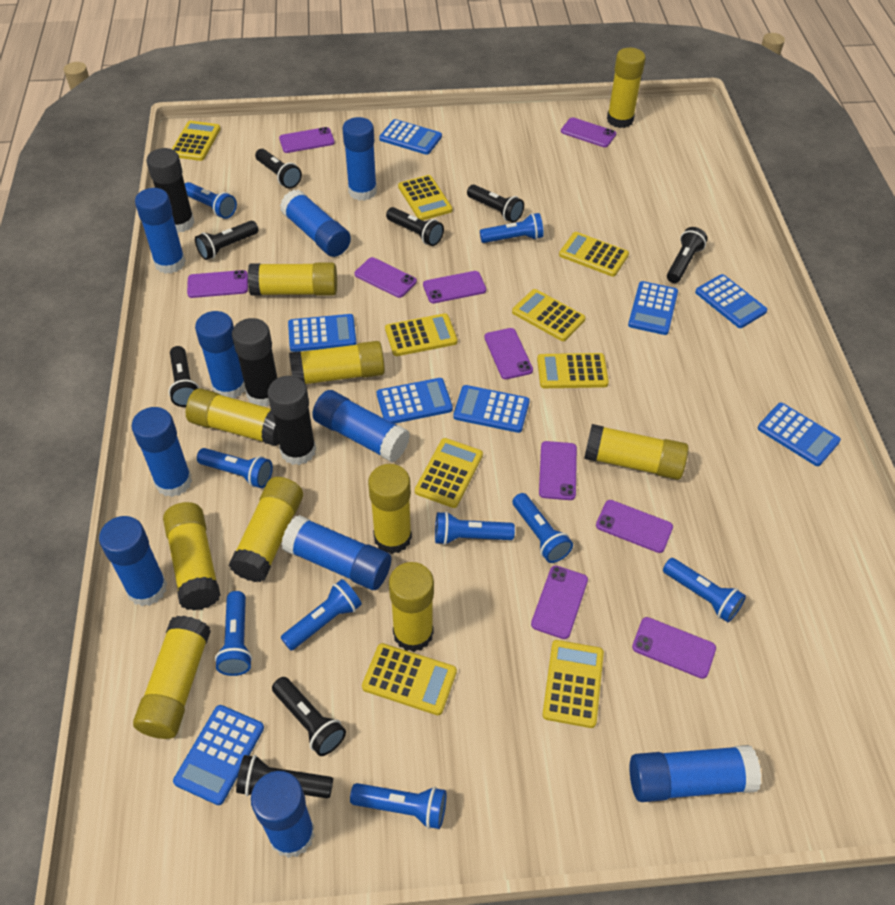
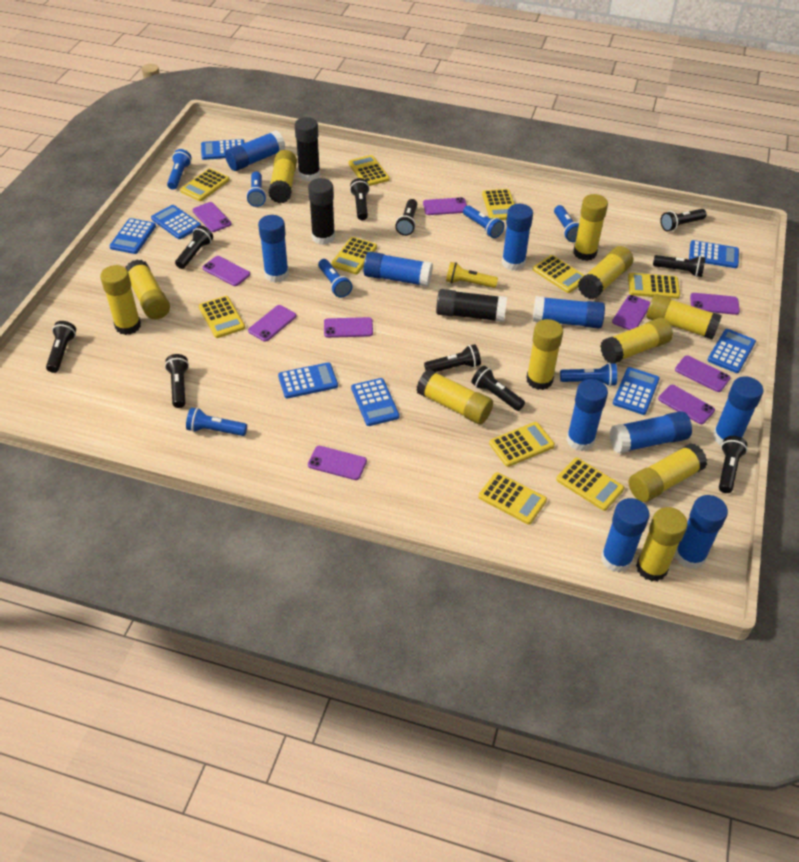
black flashlight: 8 -> 10
blue flashlight: 9 -> 7
yellow calculator: 9 -> 10
yellow flashlight: 0 -> 1
yellow glue stick: 10 -> 11

